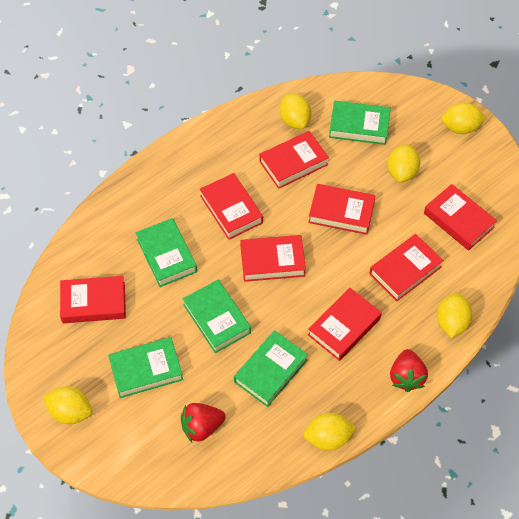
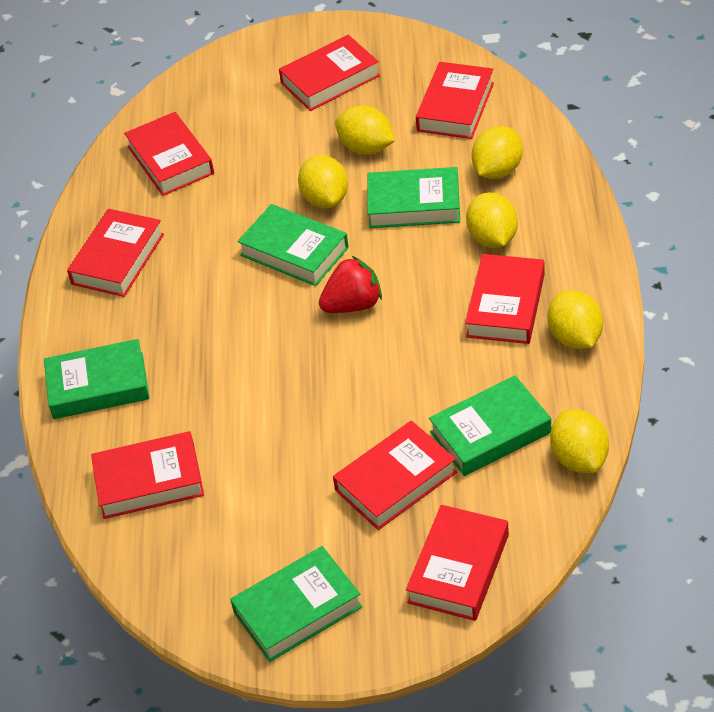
red strawberry: 2 -> 1

